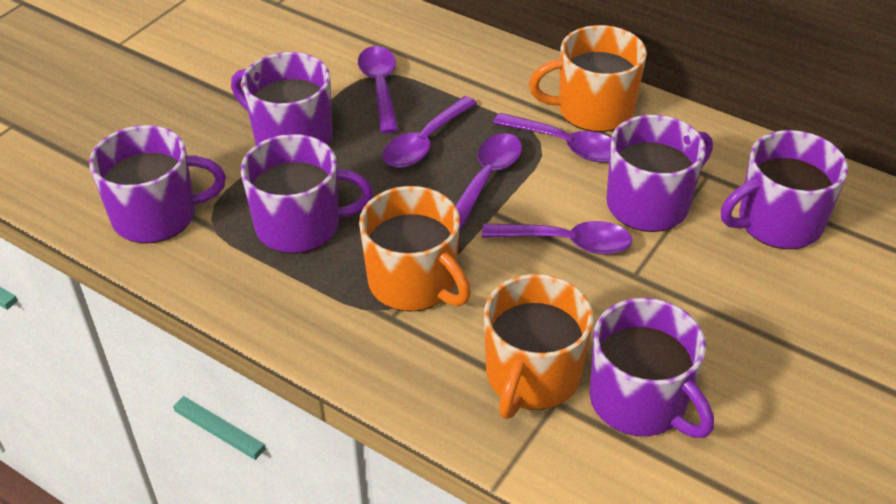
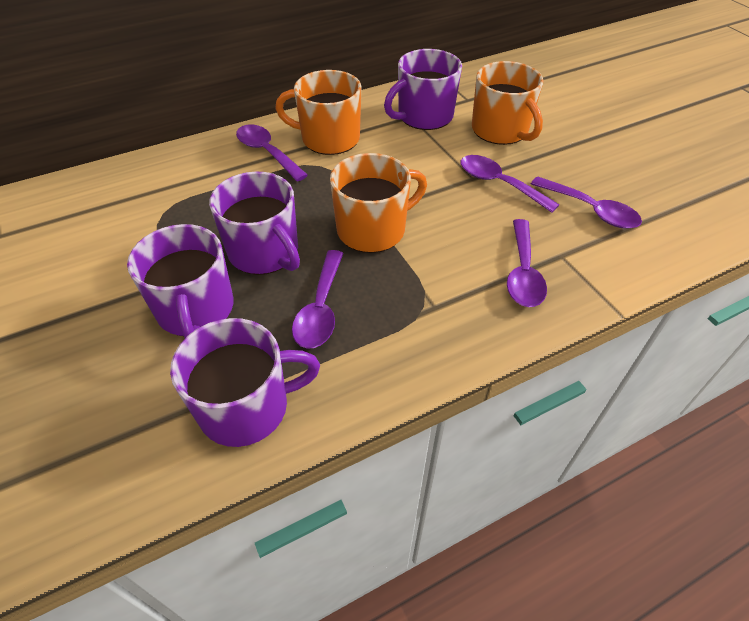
purple mug: 6 -> 4

